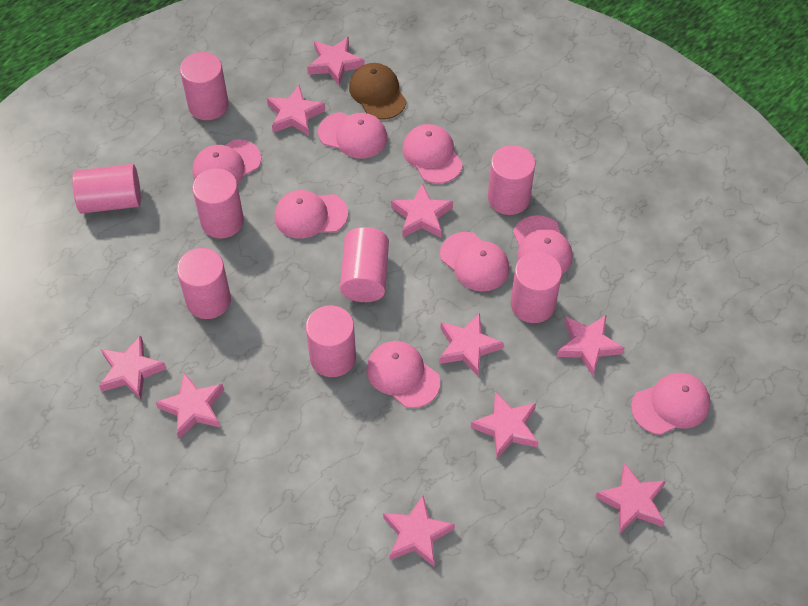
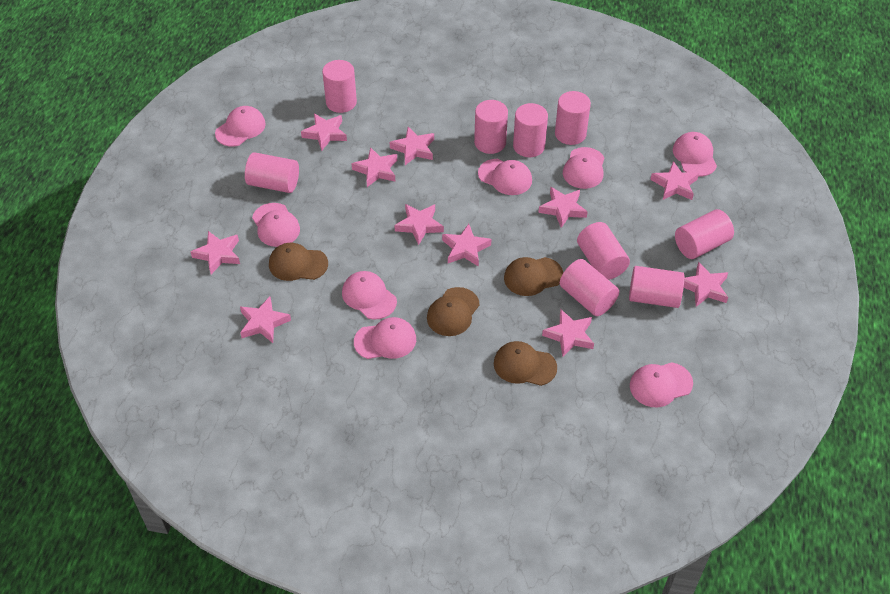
brown cap: 1 -> 4
pink cylinder: 8 -> 9
pink star: 10 -> 11

